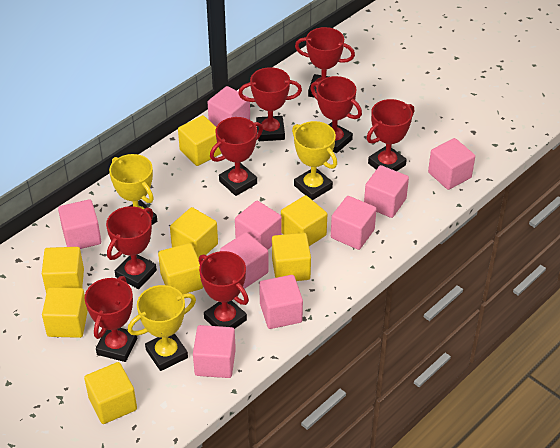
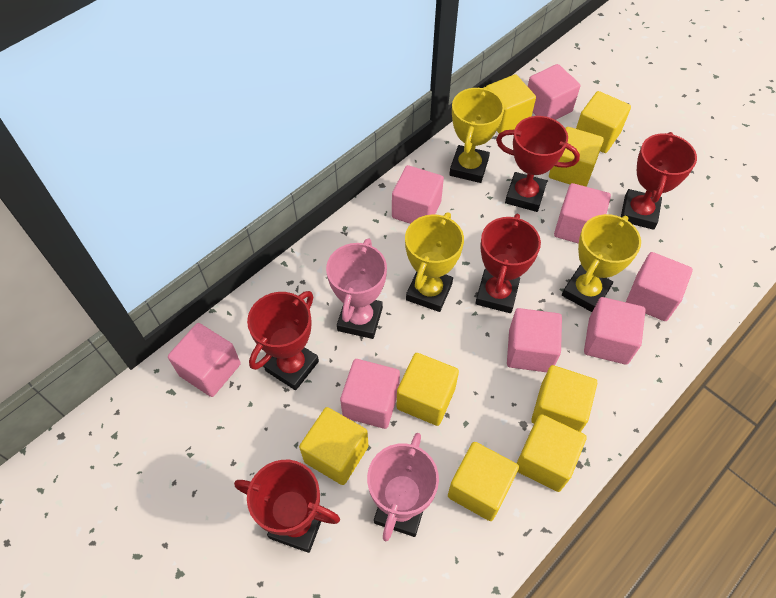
pink cube: 9 -> 8
pink trophy: 0 -> 2
red trophy: 8 -> 5

